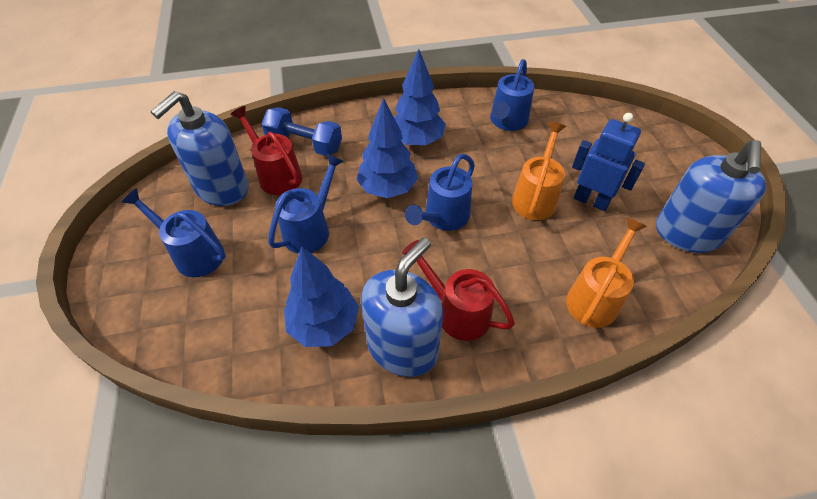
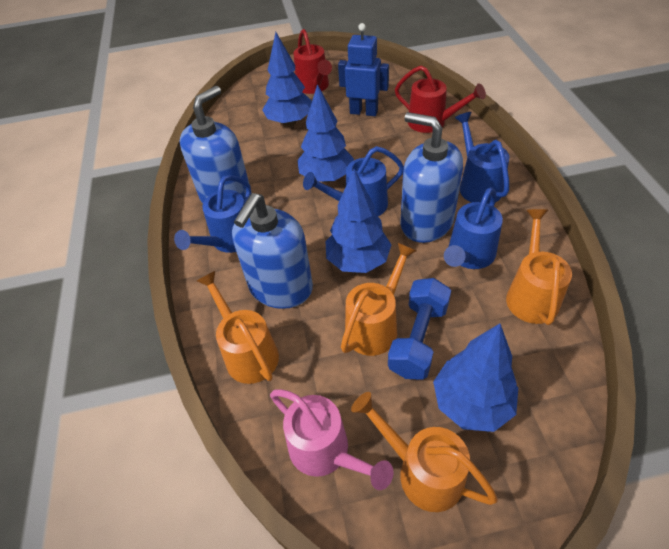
blue tree: 3 -> 4
orange watering can: 2 -> 4
pink watering can: 0 -> 1

